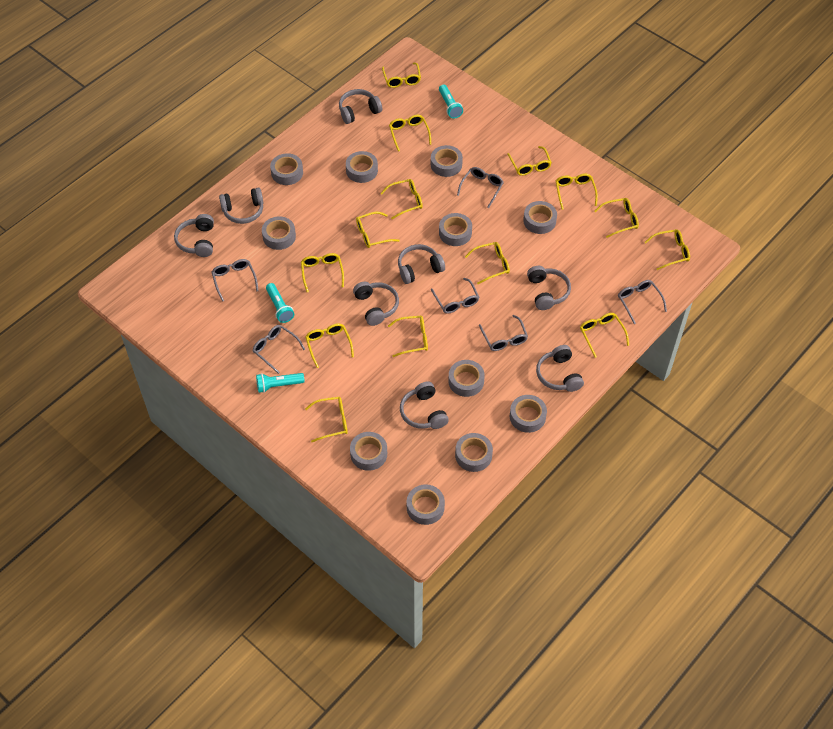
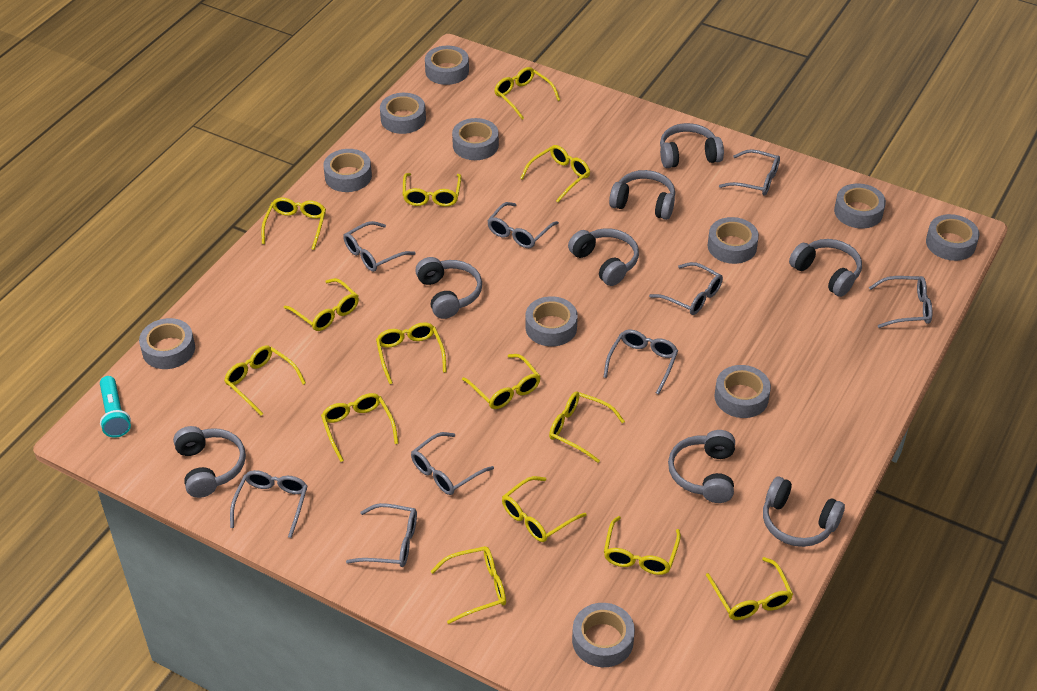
grey glasses: 6 -> 9
turquoise flashlight: 3 -> 1

